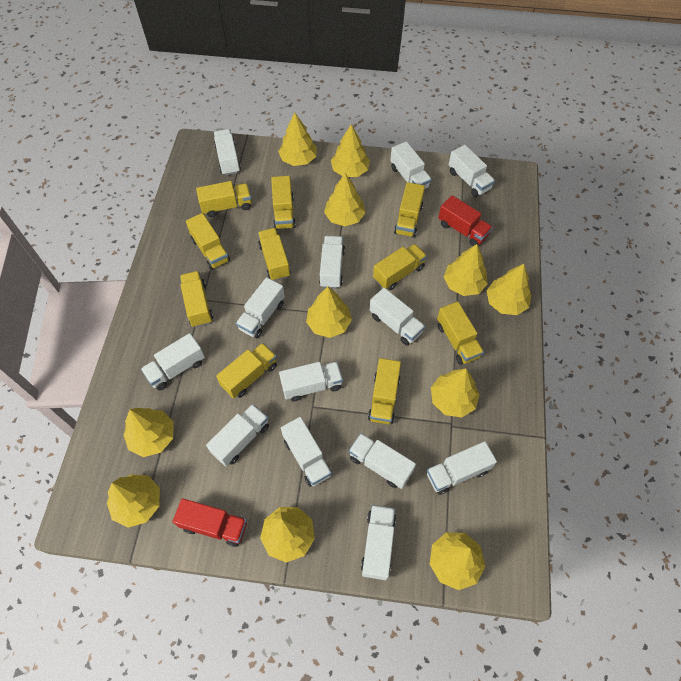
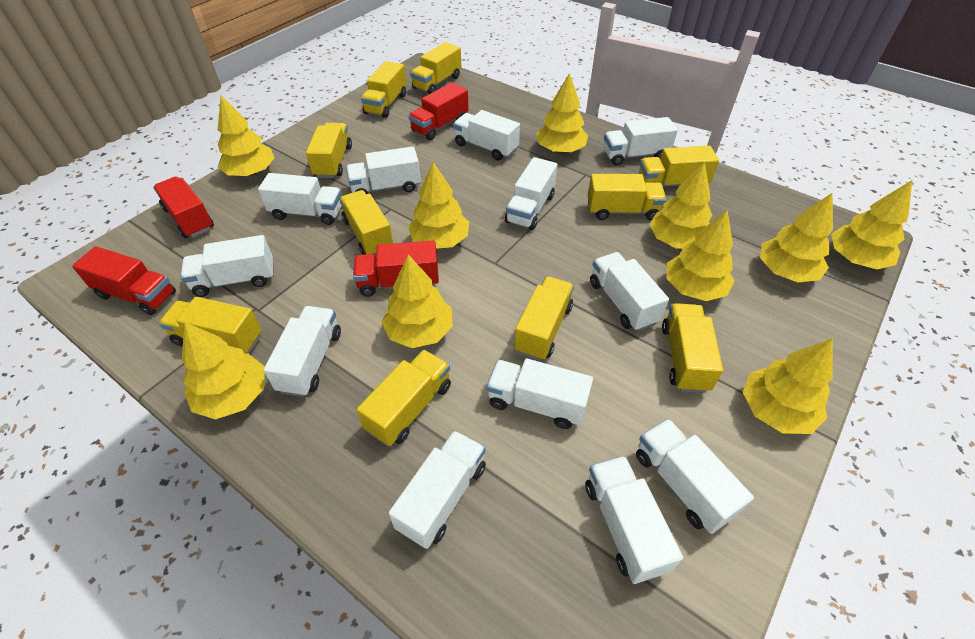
red truck: 2 -> 4
white truck: 13 -> 12
yellow tree: 11 -> 10

